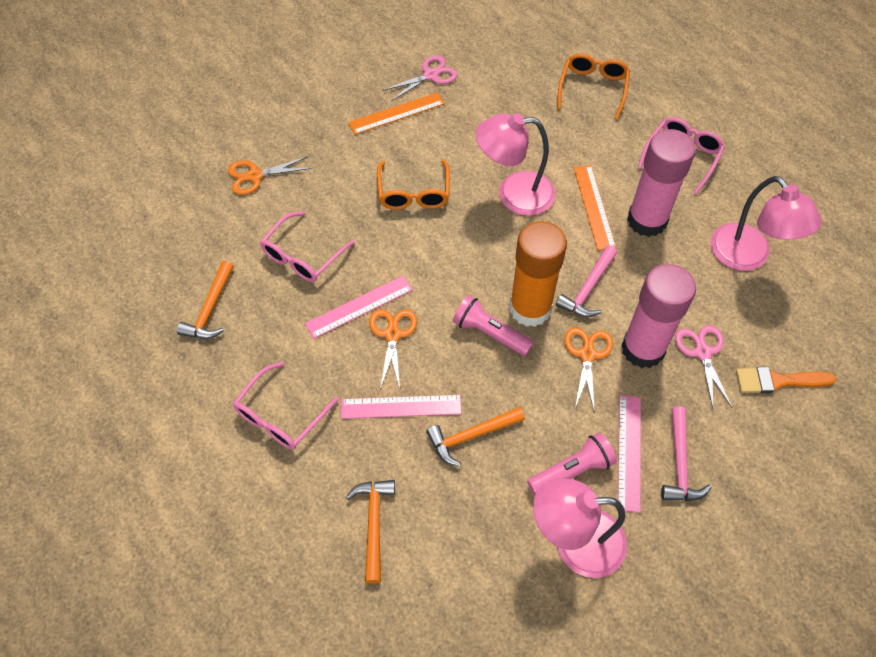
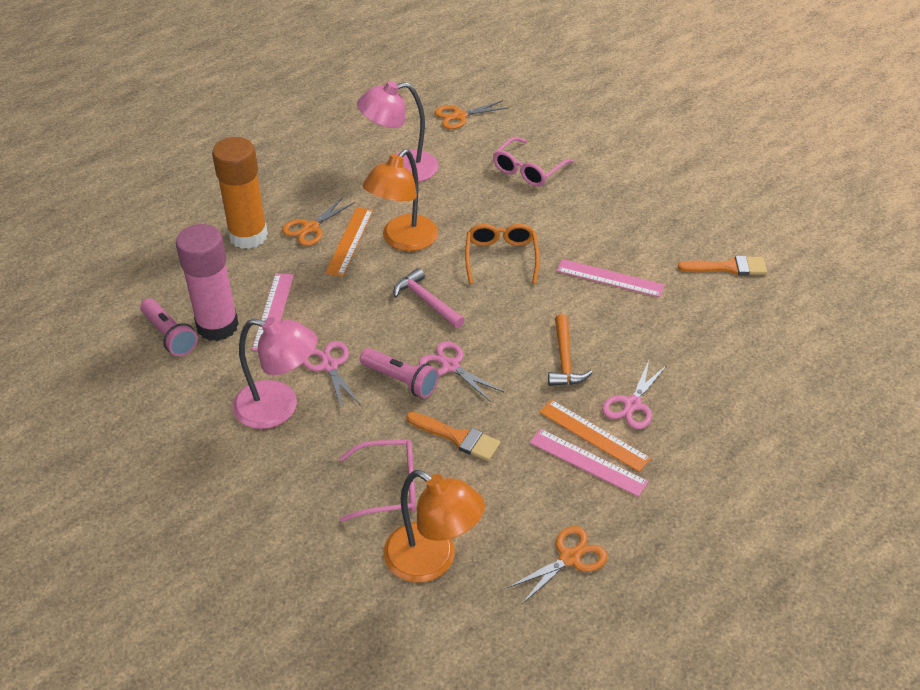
orange brush: 1 -> 2
orange glasses: 2 -> 1
orange hammer: 3 -> 1
orange lamp: 0 -> 2
pink glasses: 3 -> 2
pink glue stick: 2 -> 1
pink hammer: 2 -> 1
pink lamp: 3 -> 2
pink scissors: 2 -> 3

